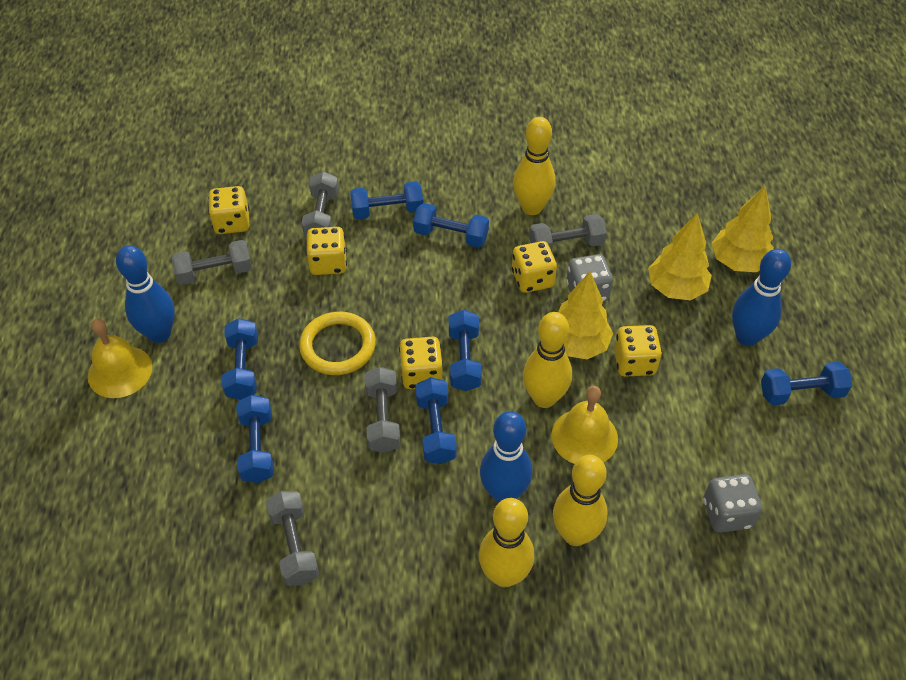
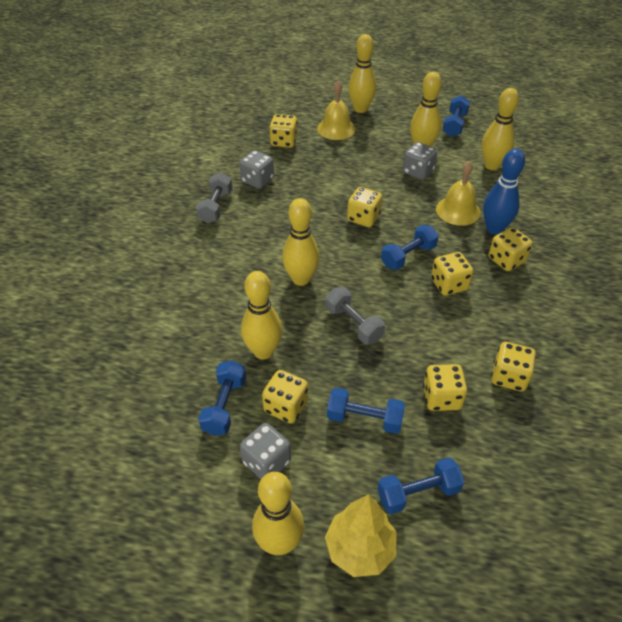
blue bowling pin: 3 -> 1
blue dumbbell: 7 -> 5
grey dice: 2 -> 3
grey dumbbell: 5 -> 2
yellow bowling pin: 4 -> 6
yellow dice: 5 -> 7
yellow ring: 1 -> 0
yellow tree: 3 -> 1

